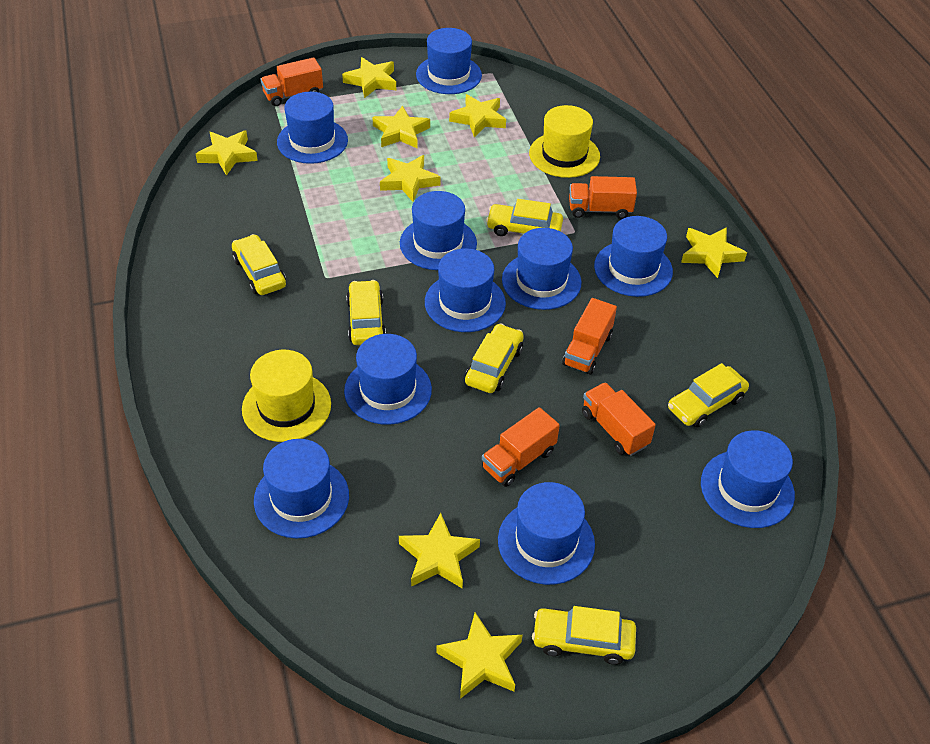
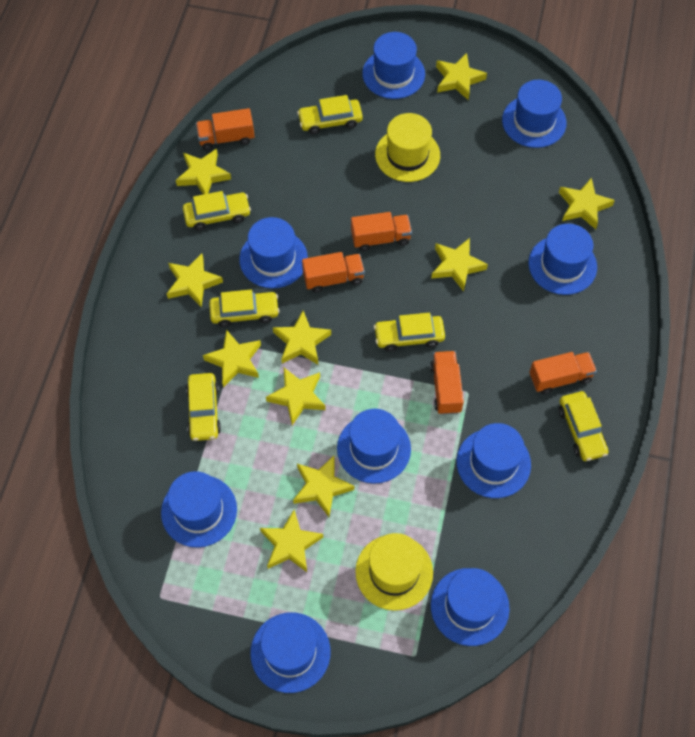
blue hat: 10 -> 9
yellow star: 8 -> 10

